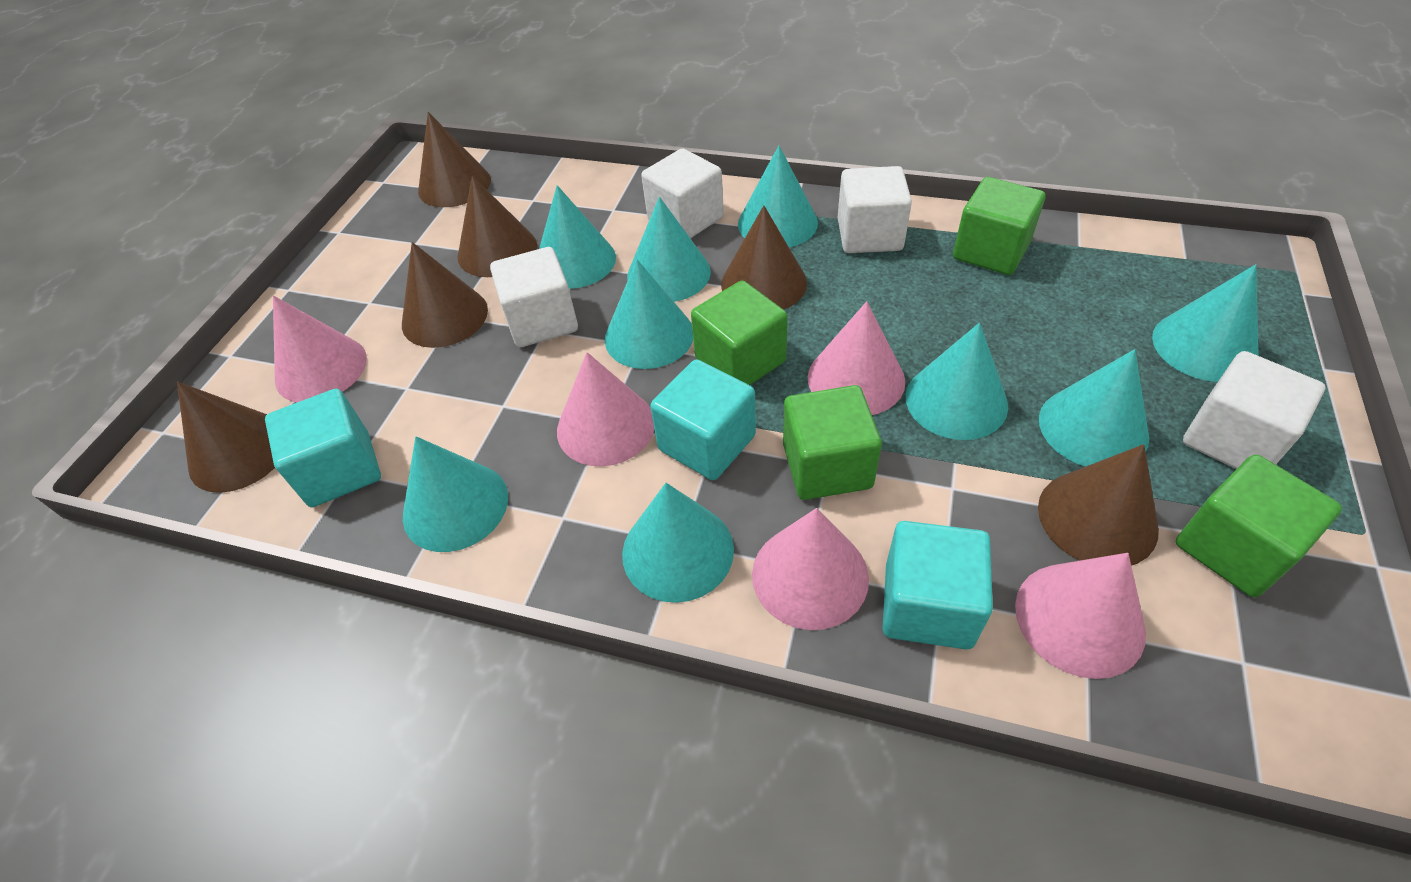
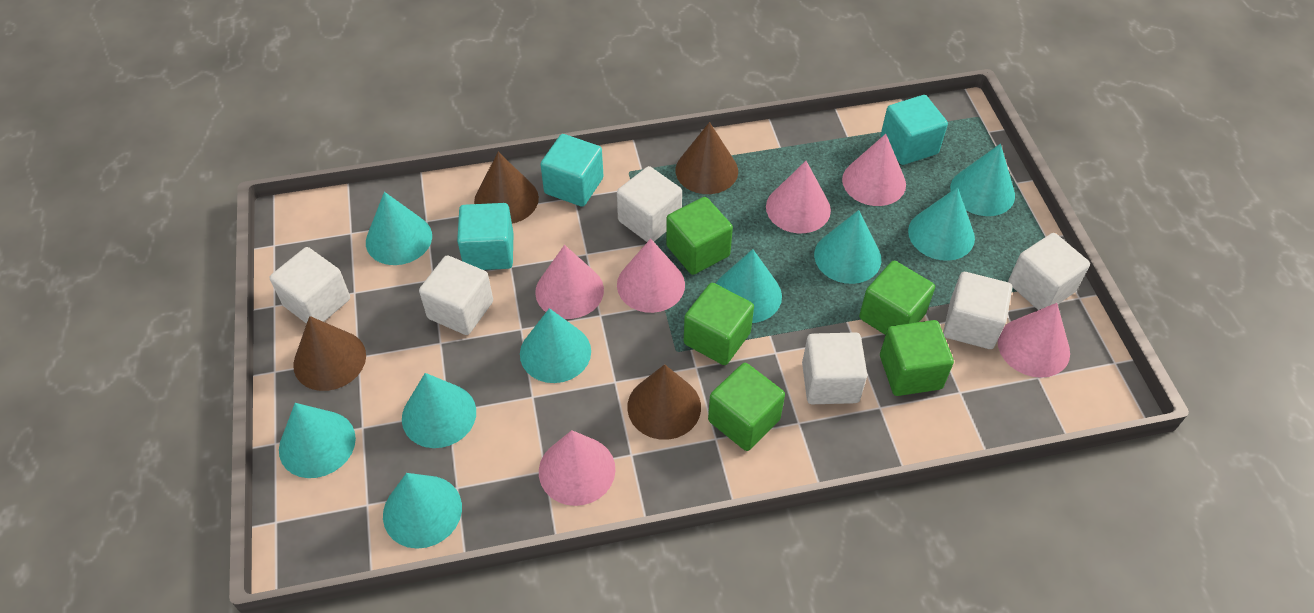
brown cone: 6 -> 4
green cube: 4 -> 5
pink cone: 5 -> 6
white cube: 4 -> 6

